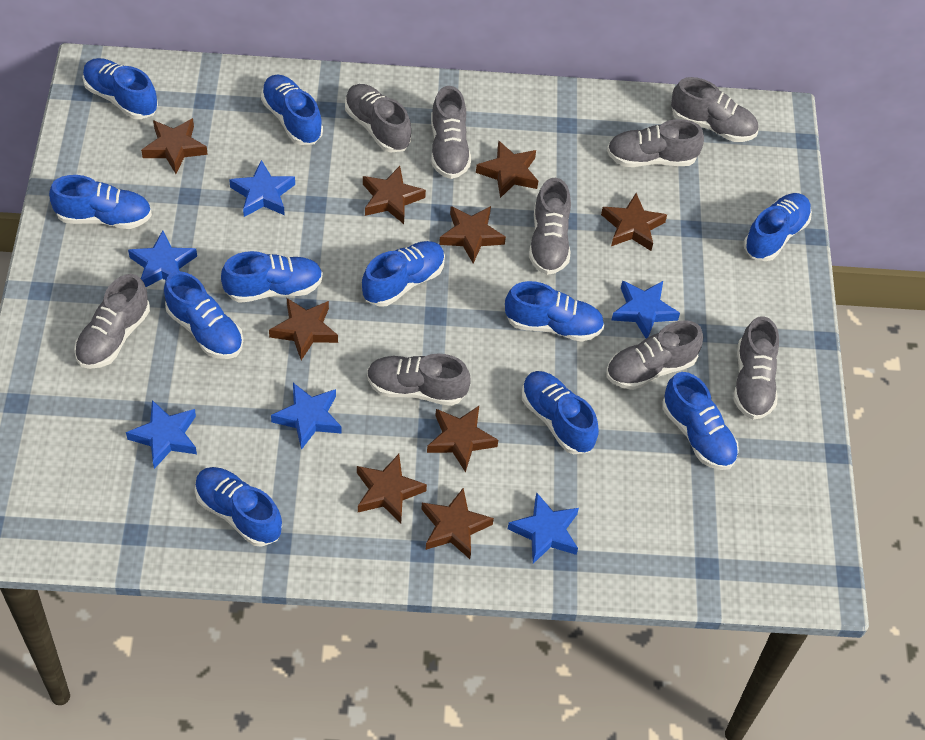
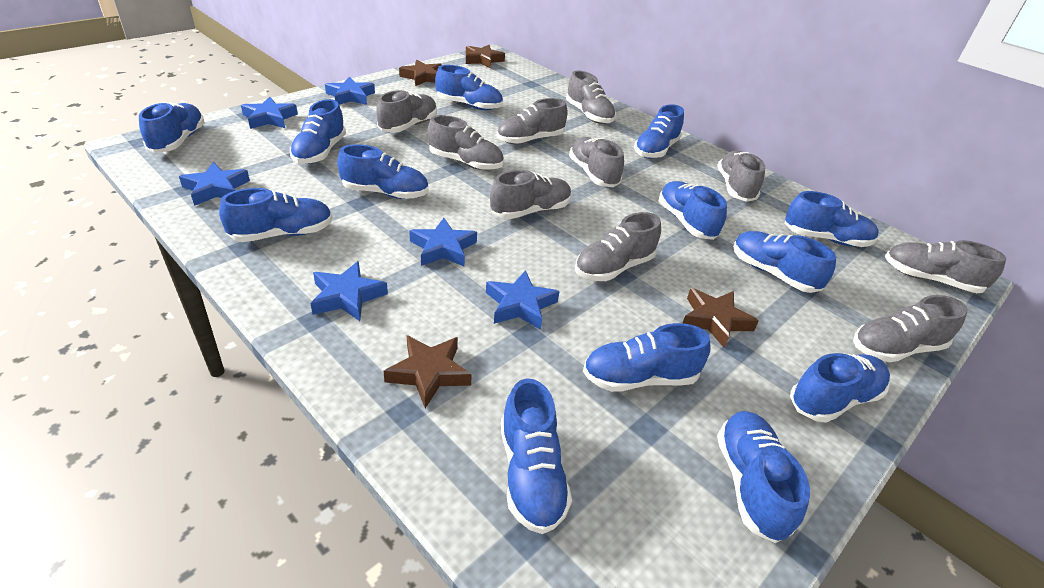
blue shoe: 11 -> 13
brown star: 9 -> 4
grey shoe: 9 -> 10

